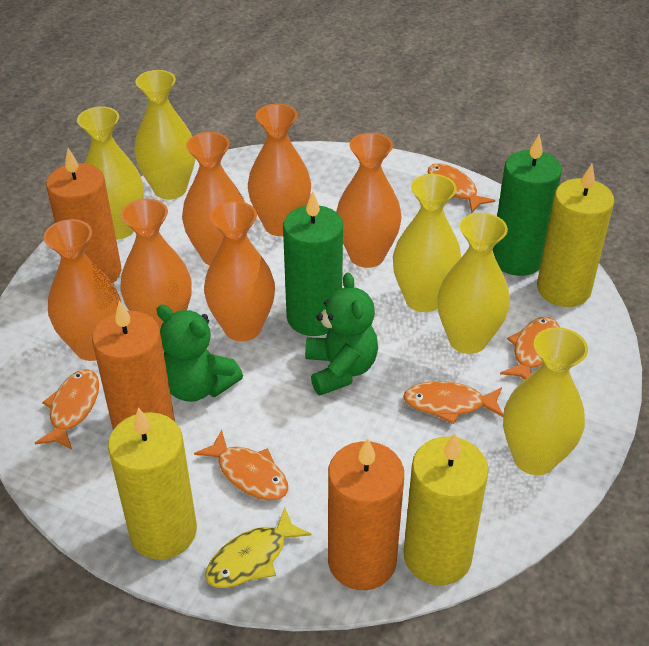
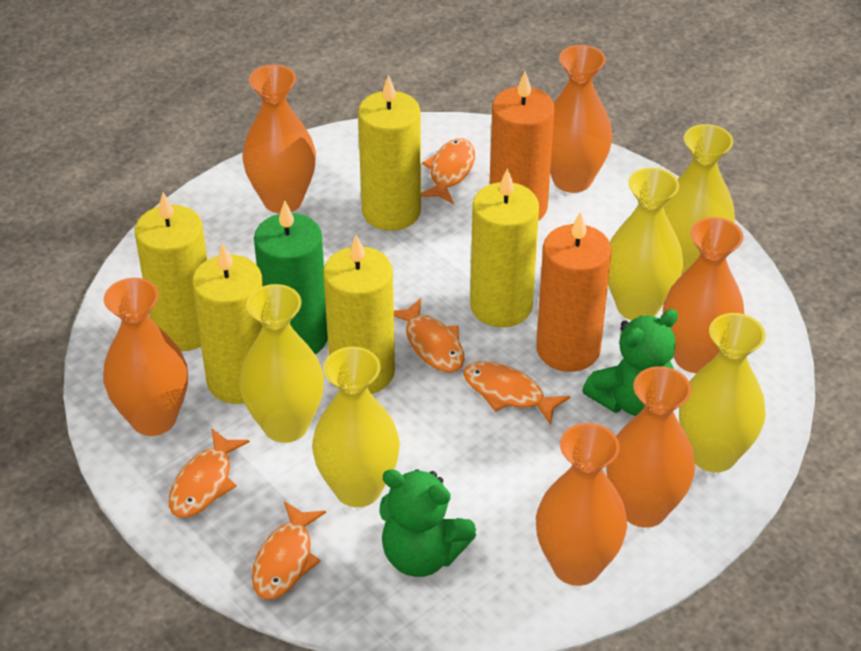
green candle: 2 -> 1
orange candle: 3 -> 2
yellow candle: 3 -> 5
yellow fish: 1 -> 0

